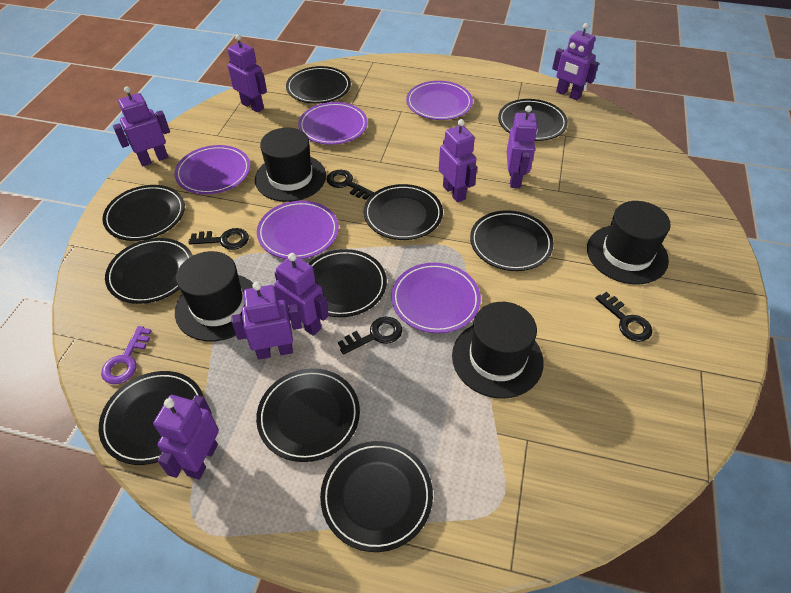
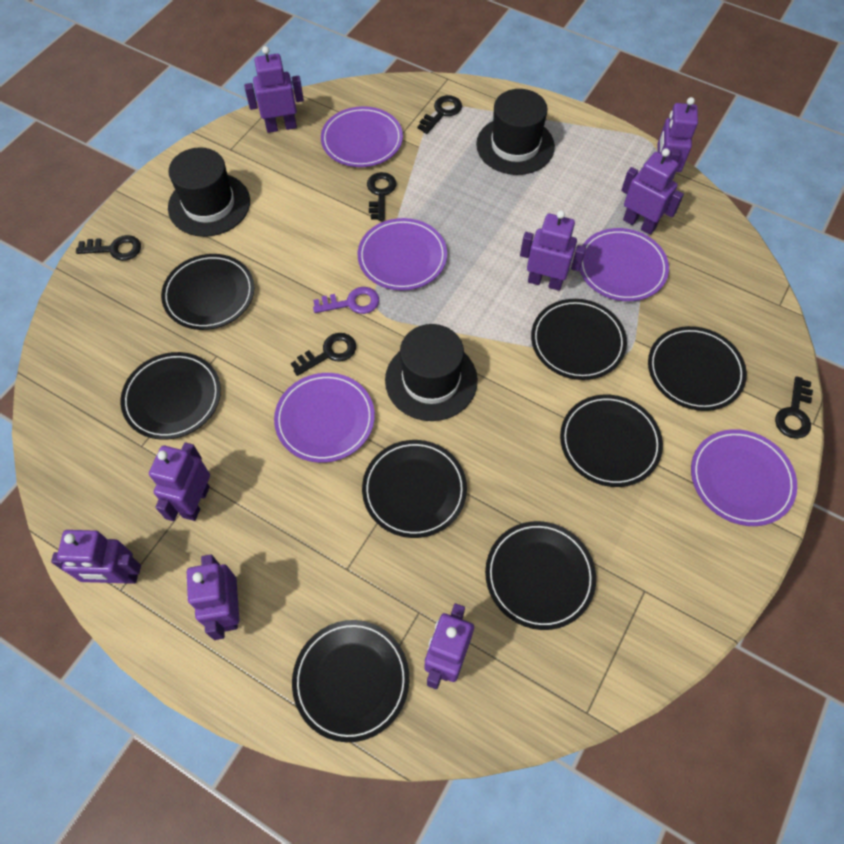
black hat: 4 -> 3
black key: 4 -> 5
black plate: 10 -> 8

